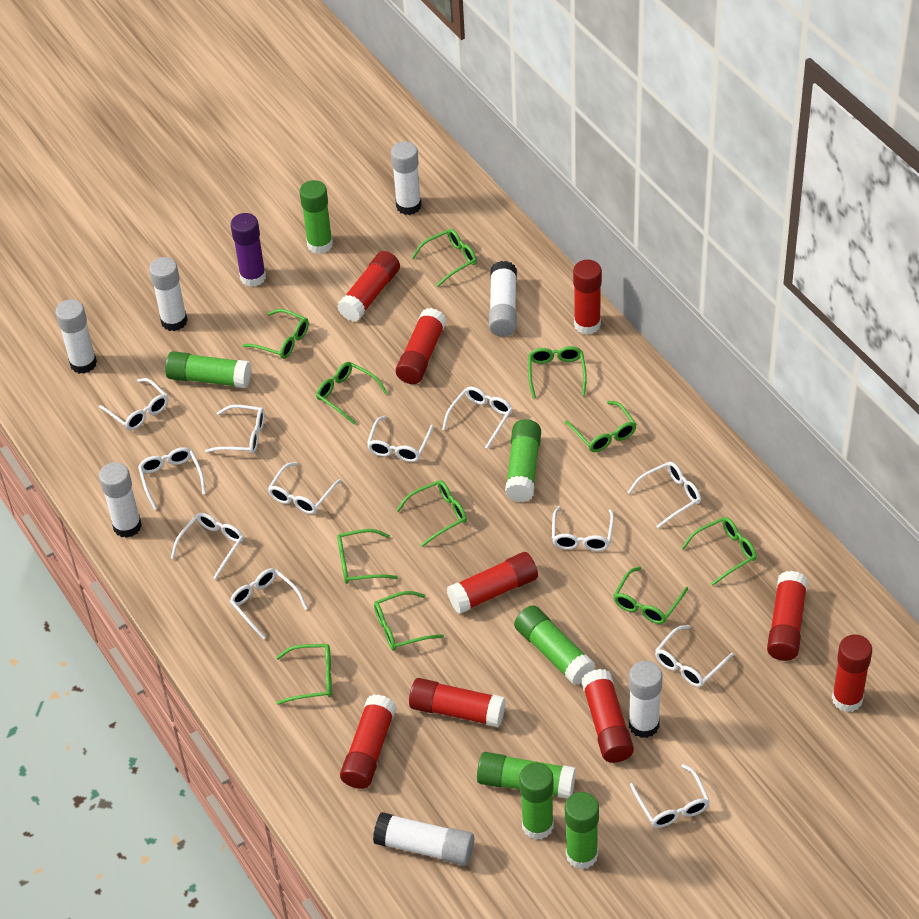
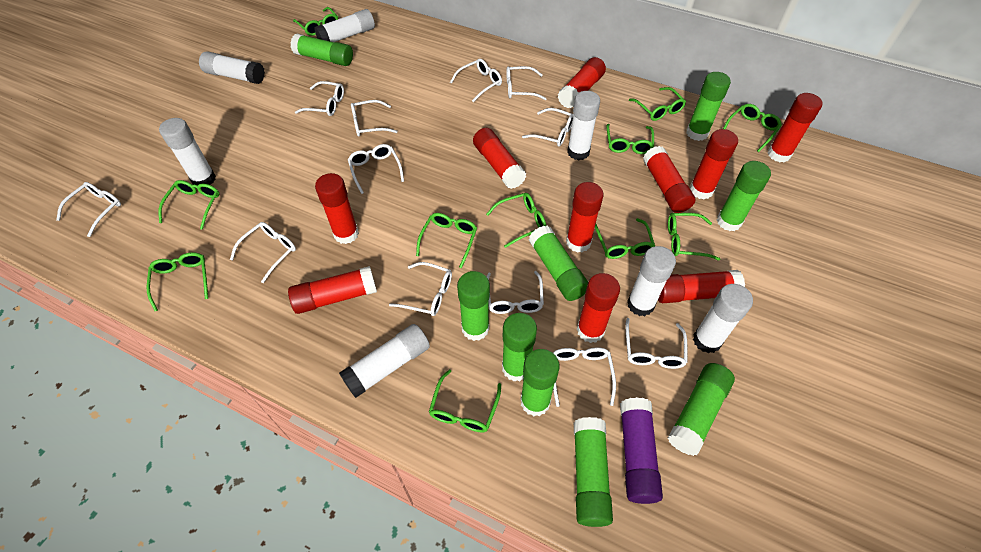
green glue stick: 7 -> 9
red glue stick: 9 -> 10

